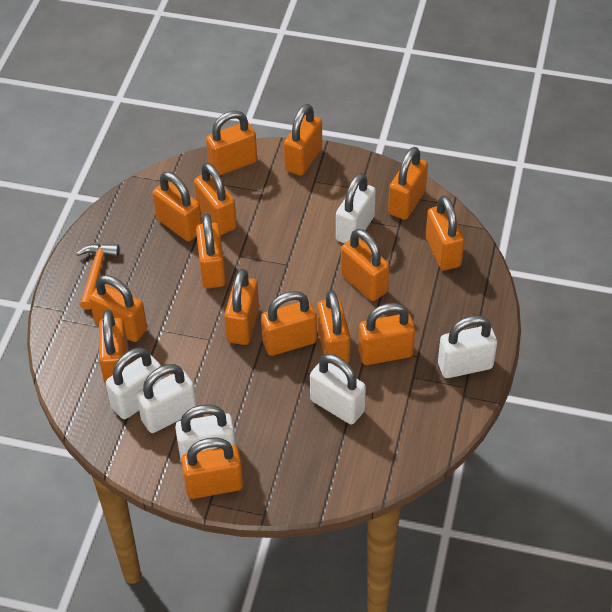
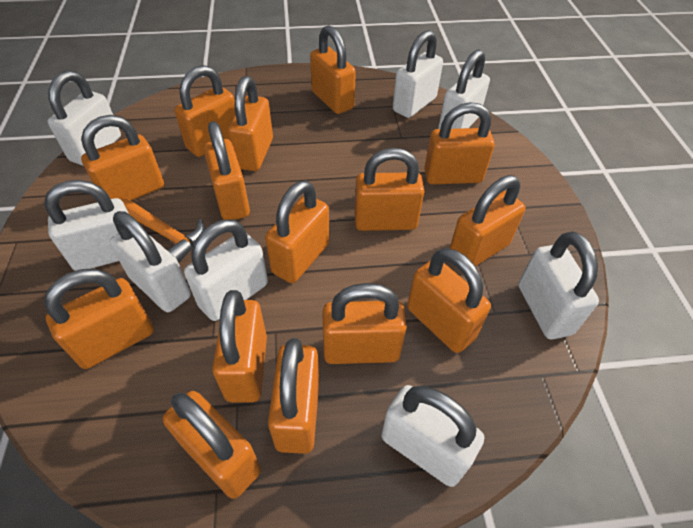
white padlock: 6 -> 8

